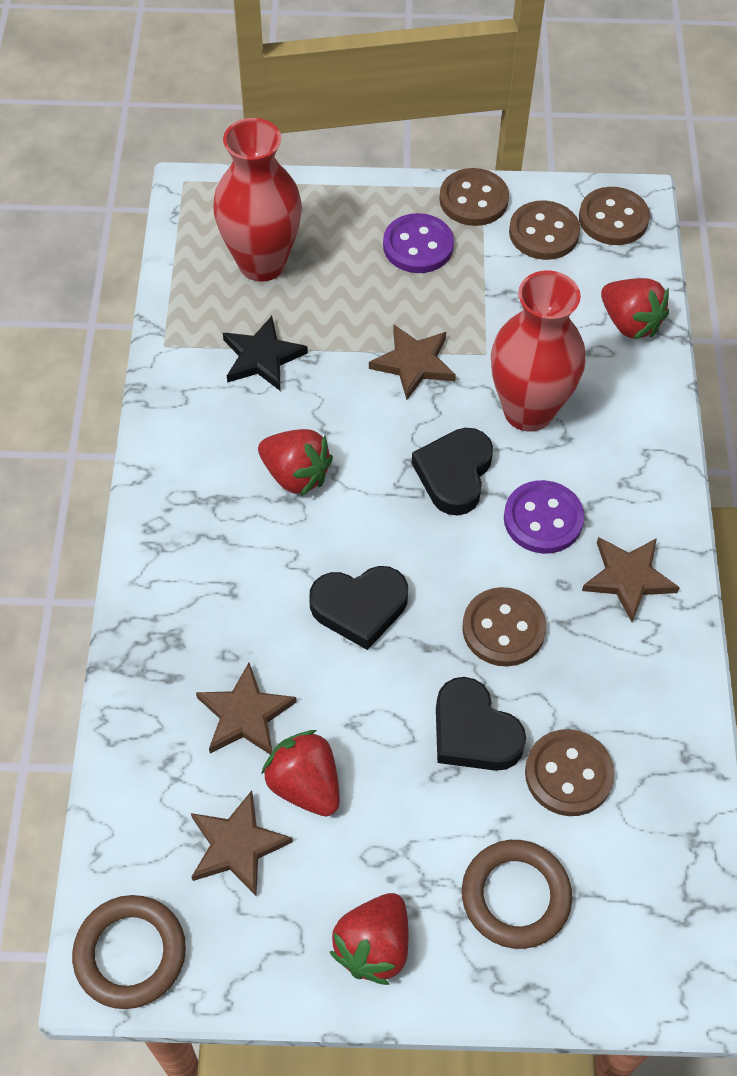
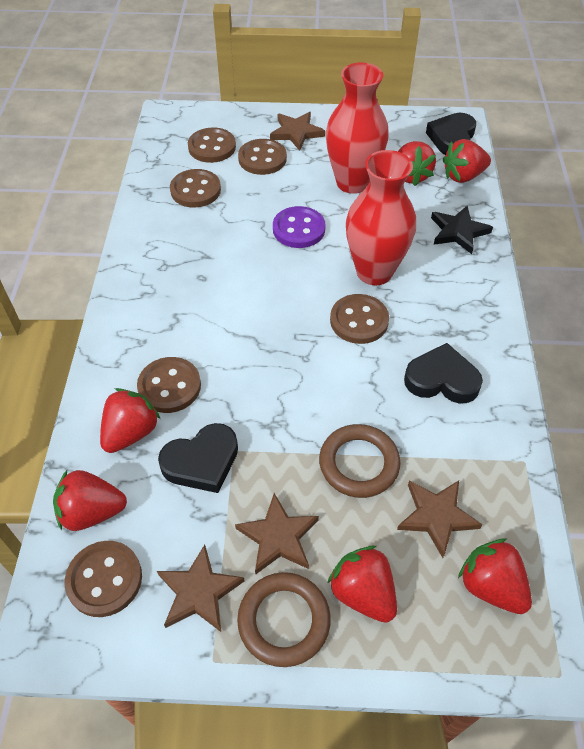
brown button: 5 -> 6
purple button: 2 -> 1
red strawberry: 4 -> 6

